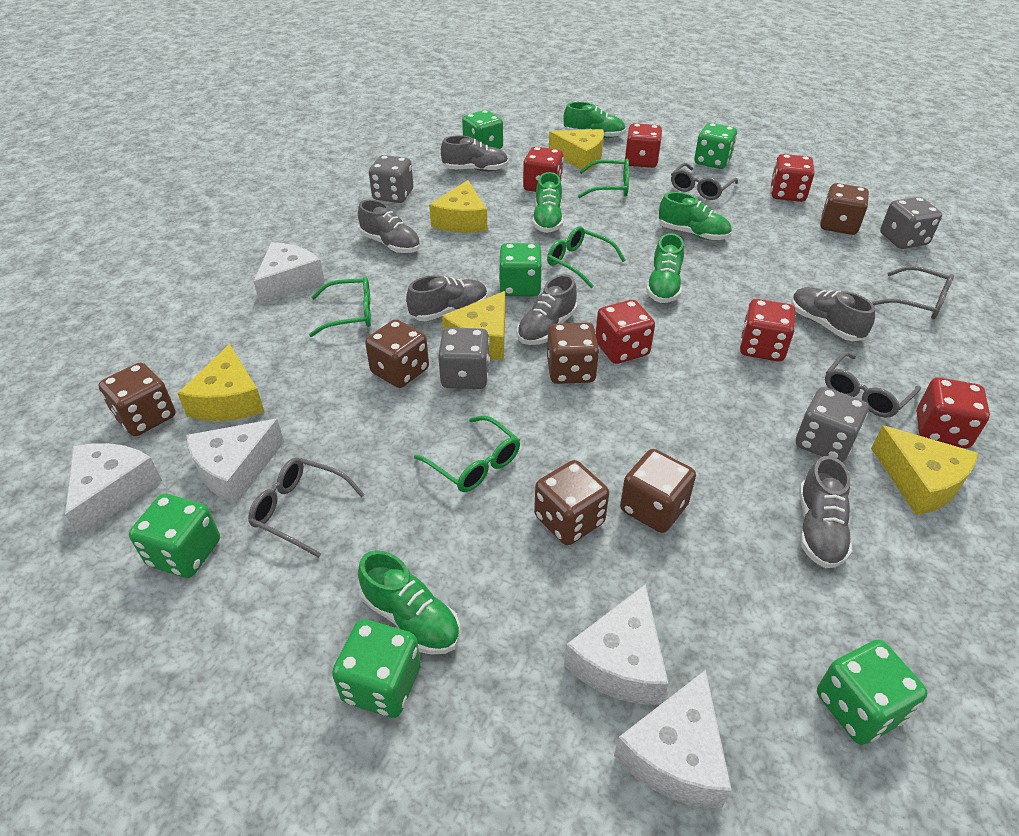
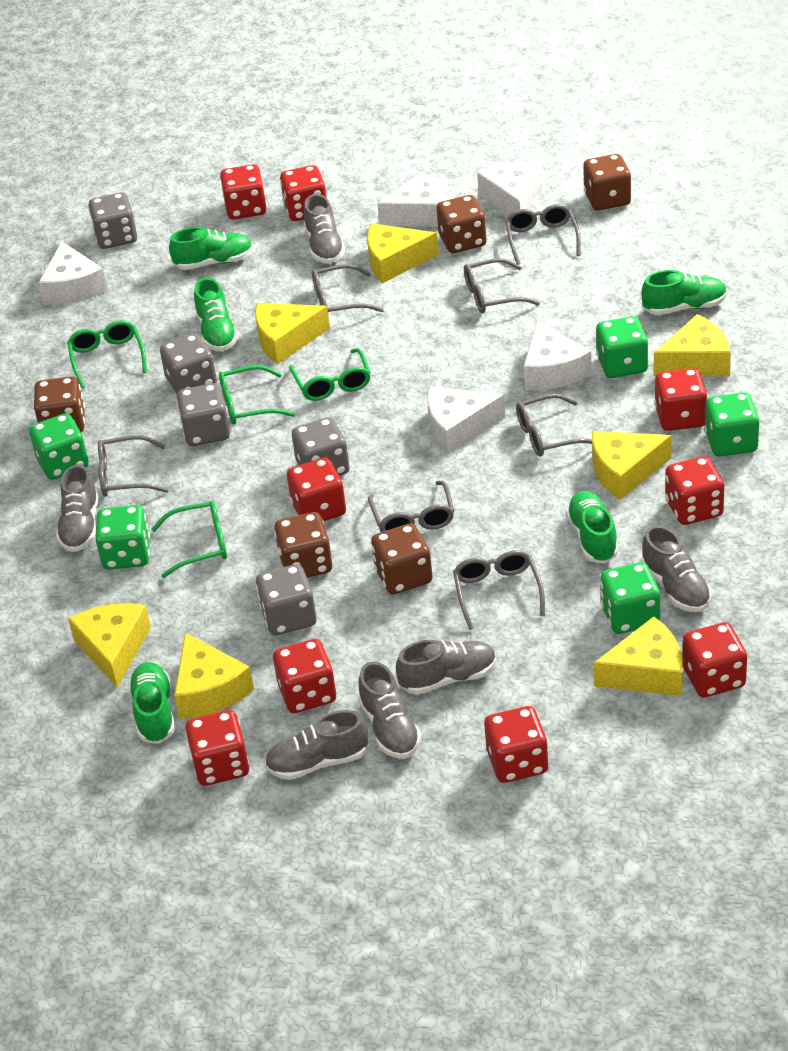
brown dice: 6 -> 5
green dice: 6 -> 5
grey dice: 4 -> 5
grey glasses: 4 -> 7
red dice: 6 -> 9
yellow cheese: 5 -> 7

